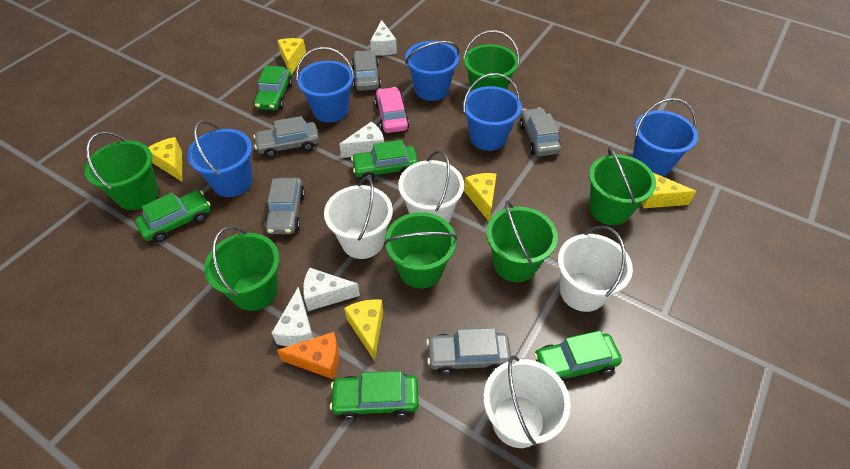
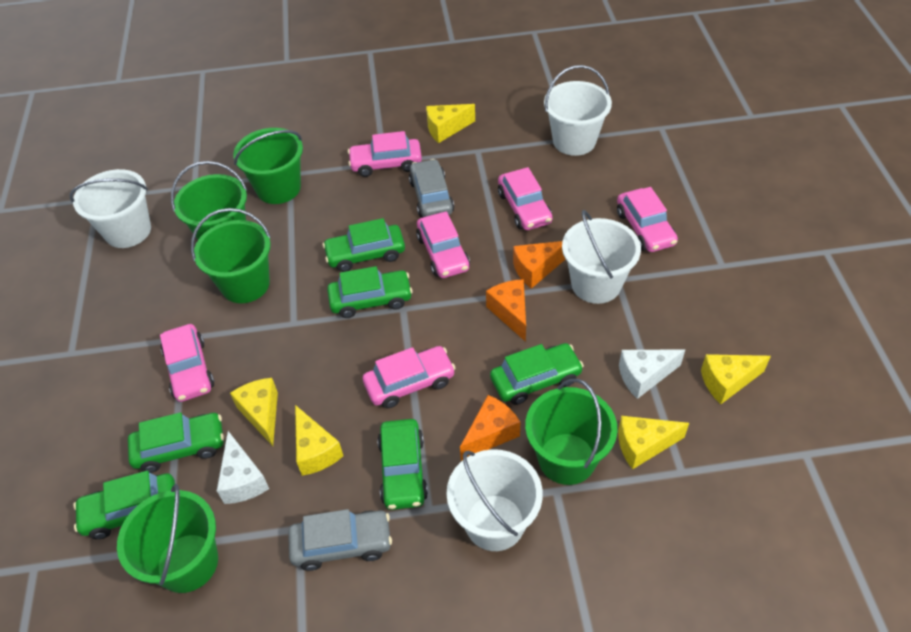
blue bucket: 5 -> 0
green bucket: 6 -> 5
green car: 5 -> 6
grey car: 5 -> 2
orange cheese: 1 -> 3
pink car: 1 -> 6
white cheese: 4 -> 2

